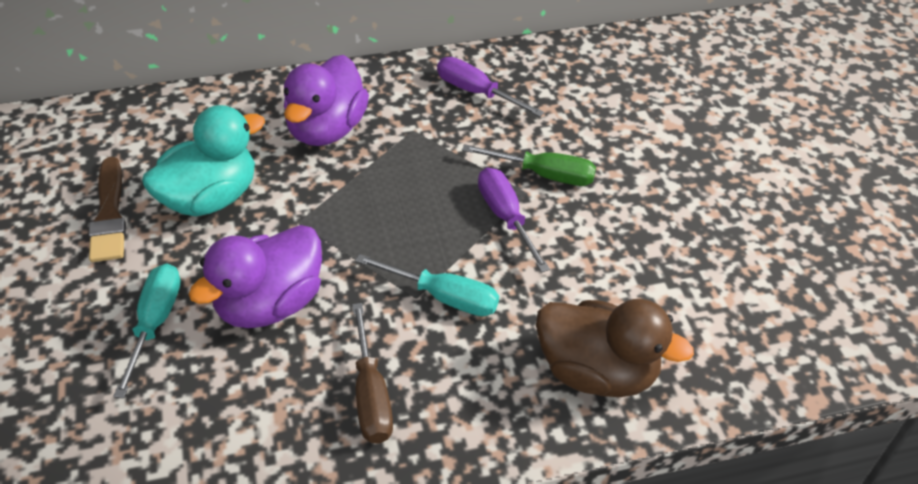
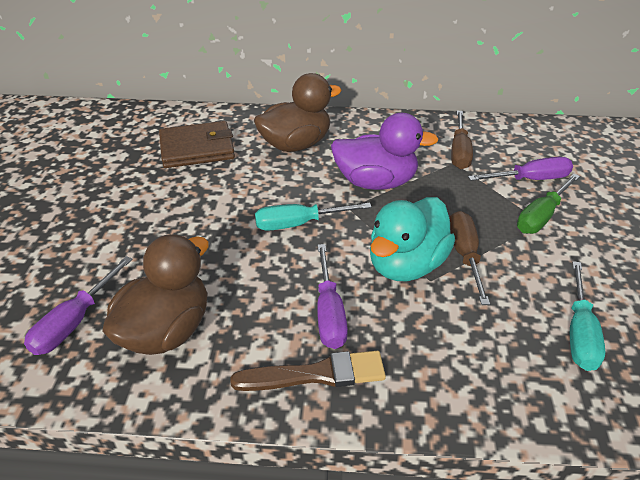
brown duck: 1 -> 2
brown screwdriver: 1 -> 2
brown wallet: 0 -> 1
purple duck: 2 -> 1
purple screwdriver: 2 -> 3

